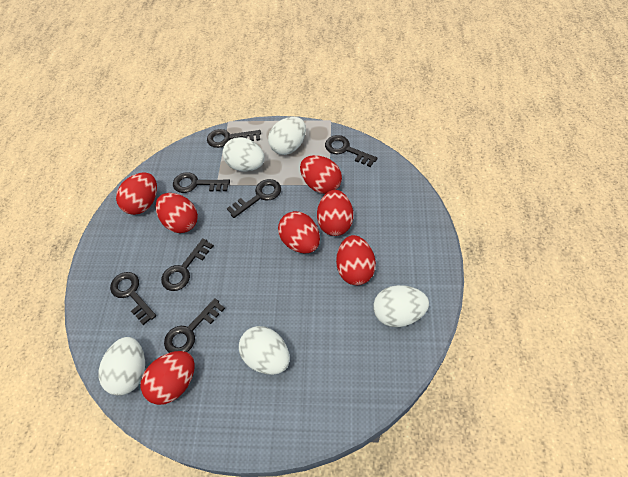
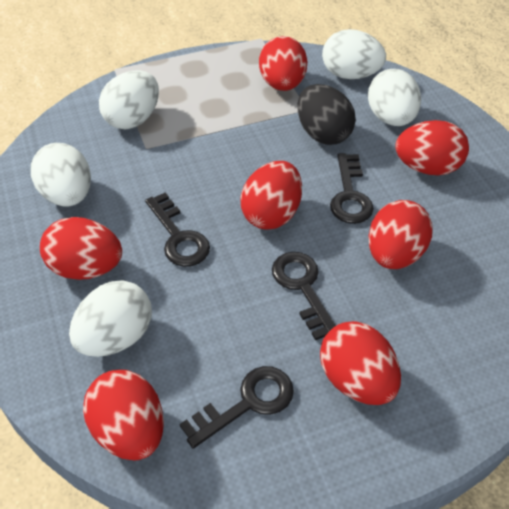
black egg: 0 -> 1
black key: 7 -> 4

